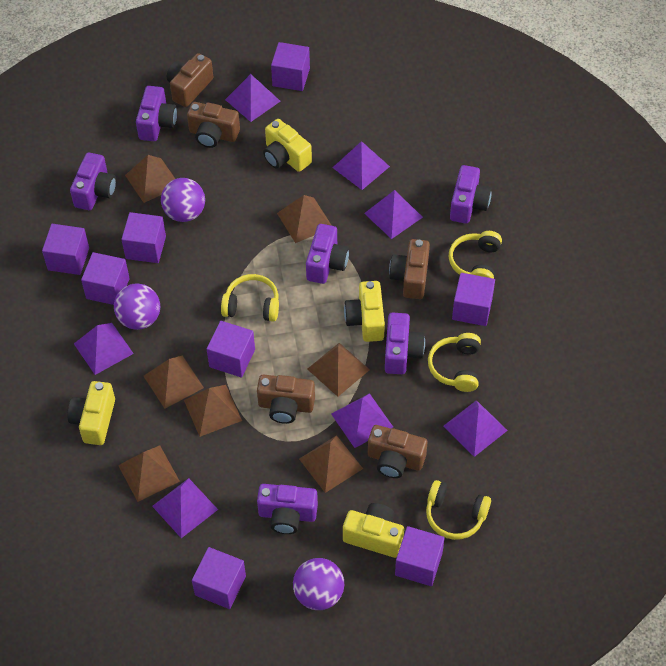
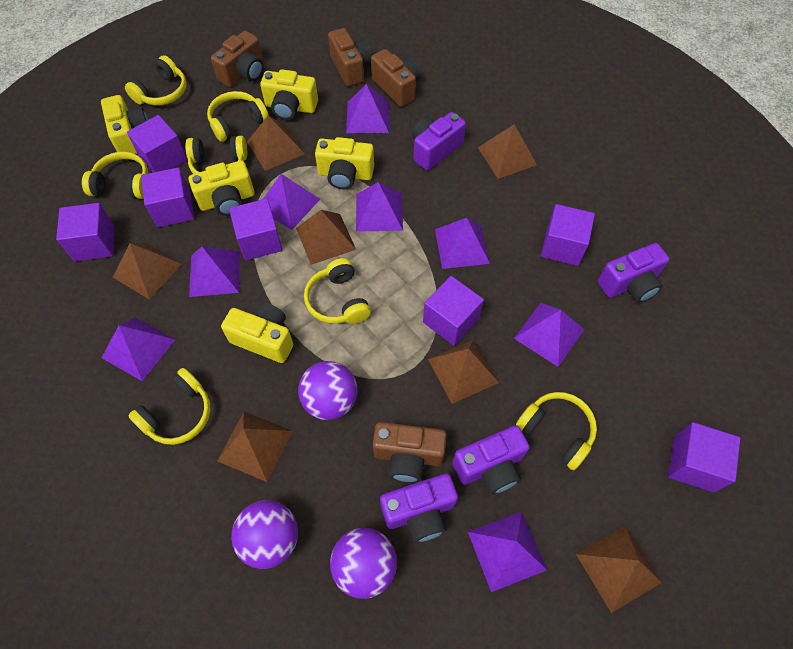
brown camera: 5 -> 4
purple camera: 6 -> 4
purple cube: 8 -> 7
purple pyramid: 7 -> 8
yellow camera: 4 -> 5
yellow headphones: 4 -> 7

